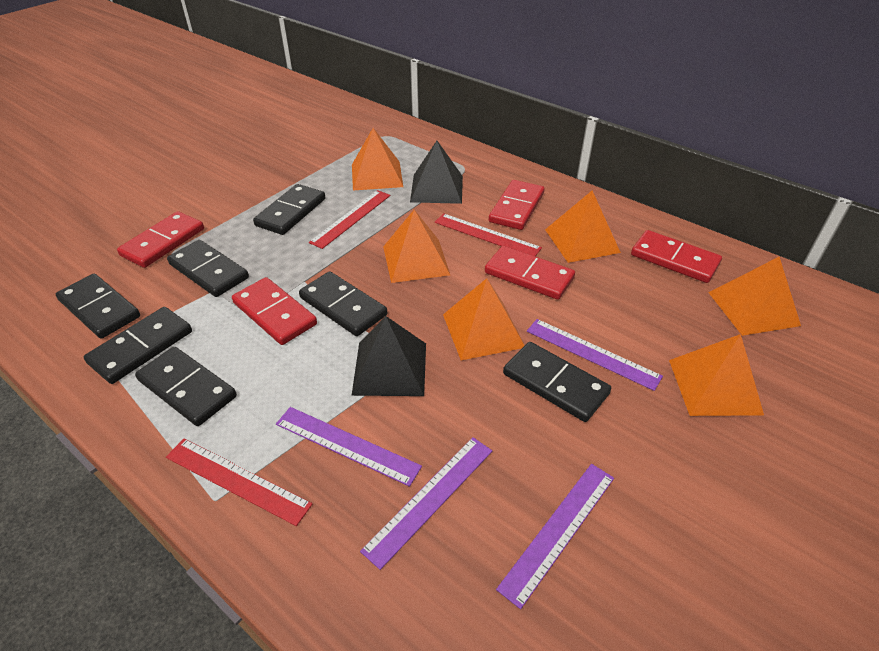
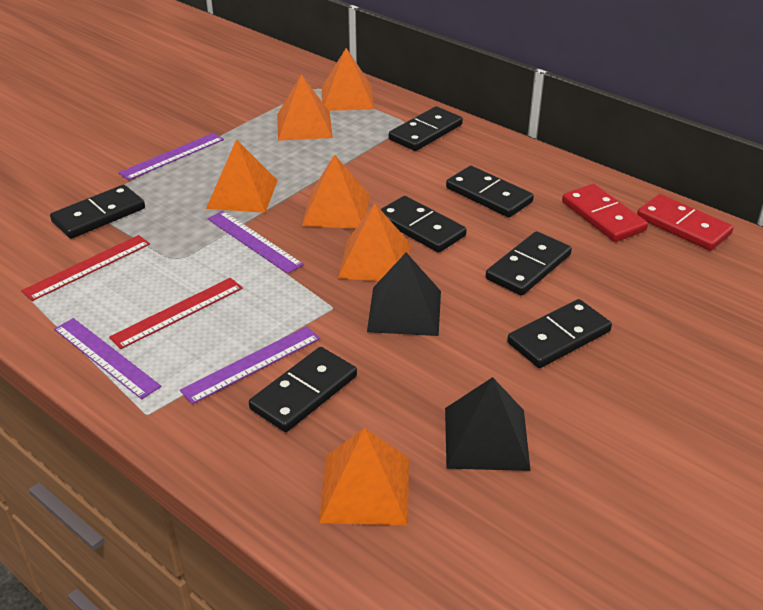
red domino: 5 -> 2
red ruler: 3 -> 2

